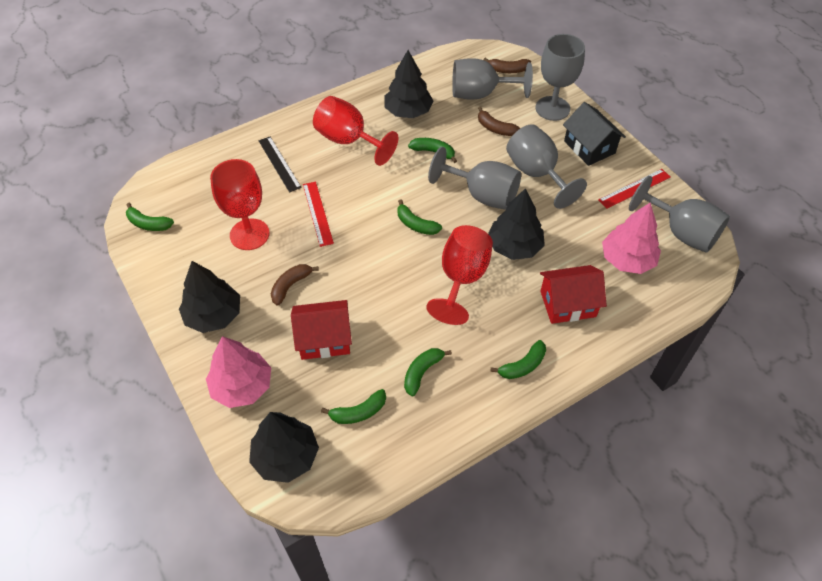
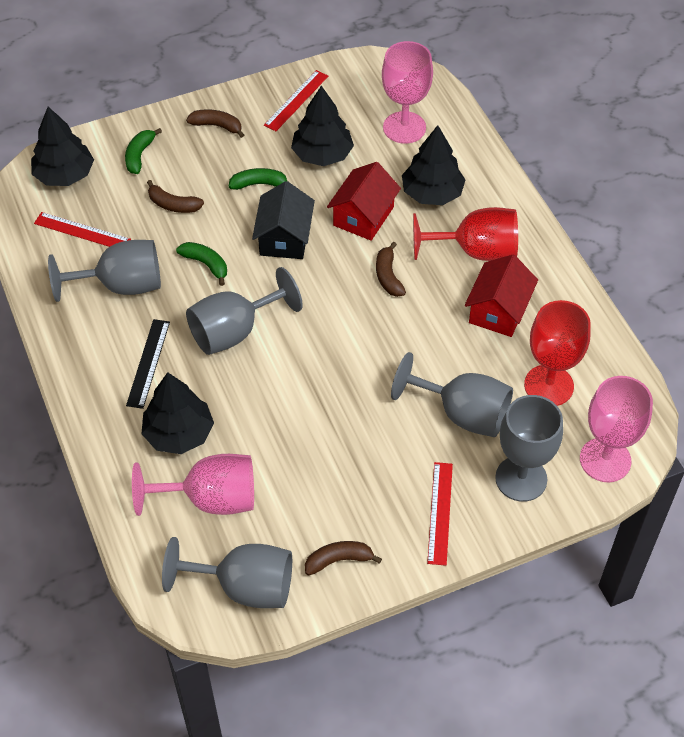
brown banana: 3 -> 4
green banana: 6 -> 3
pink goblet: 0 -> 3
pink tree: 2 -> 0
red goblet: 3 -> 2
red ruler: 2 -> 3

